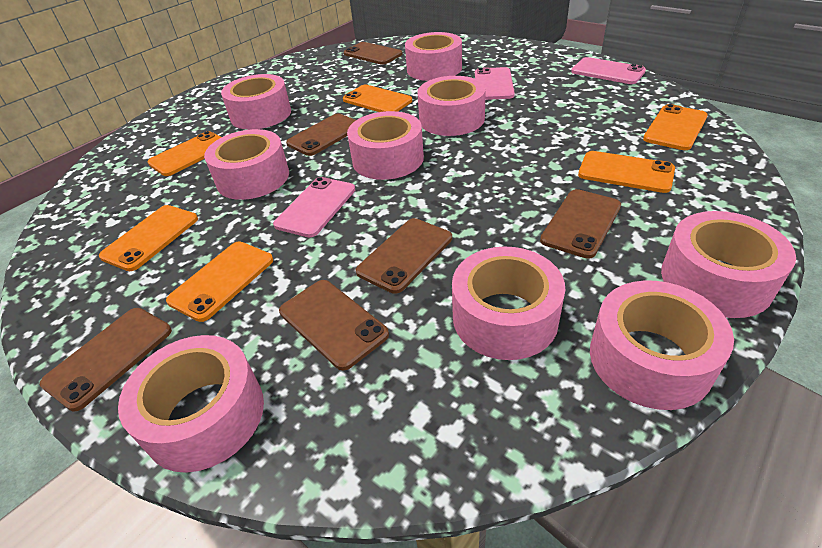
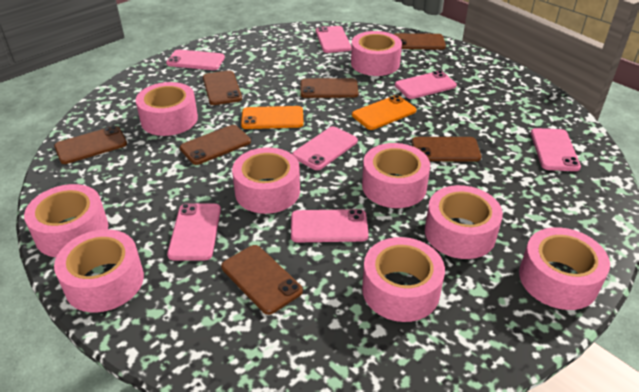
brown phone: 6 -> 7
orange phone: 6 -> 2
pink phone: 3 -> 7

